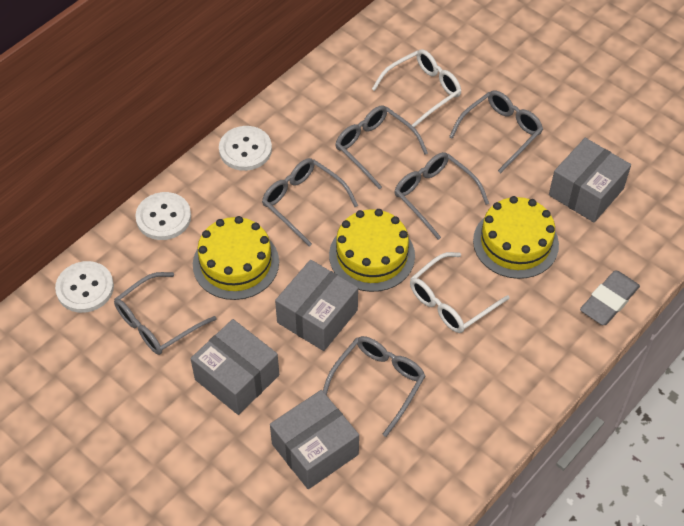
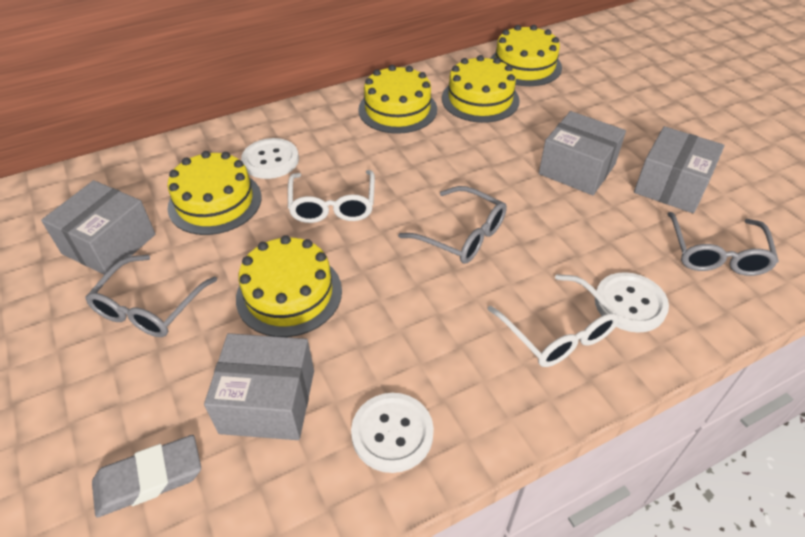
grey glasses: 6 -> 3
yellow cake: 3 -> 5

